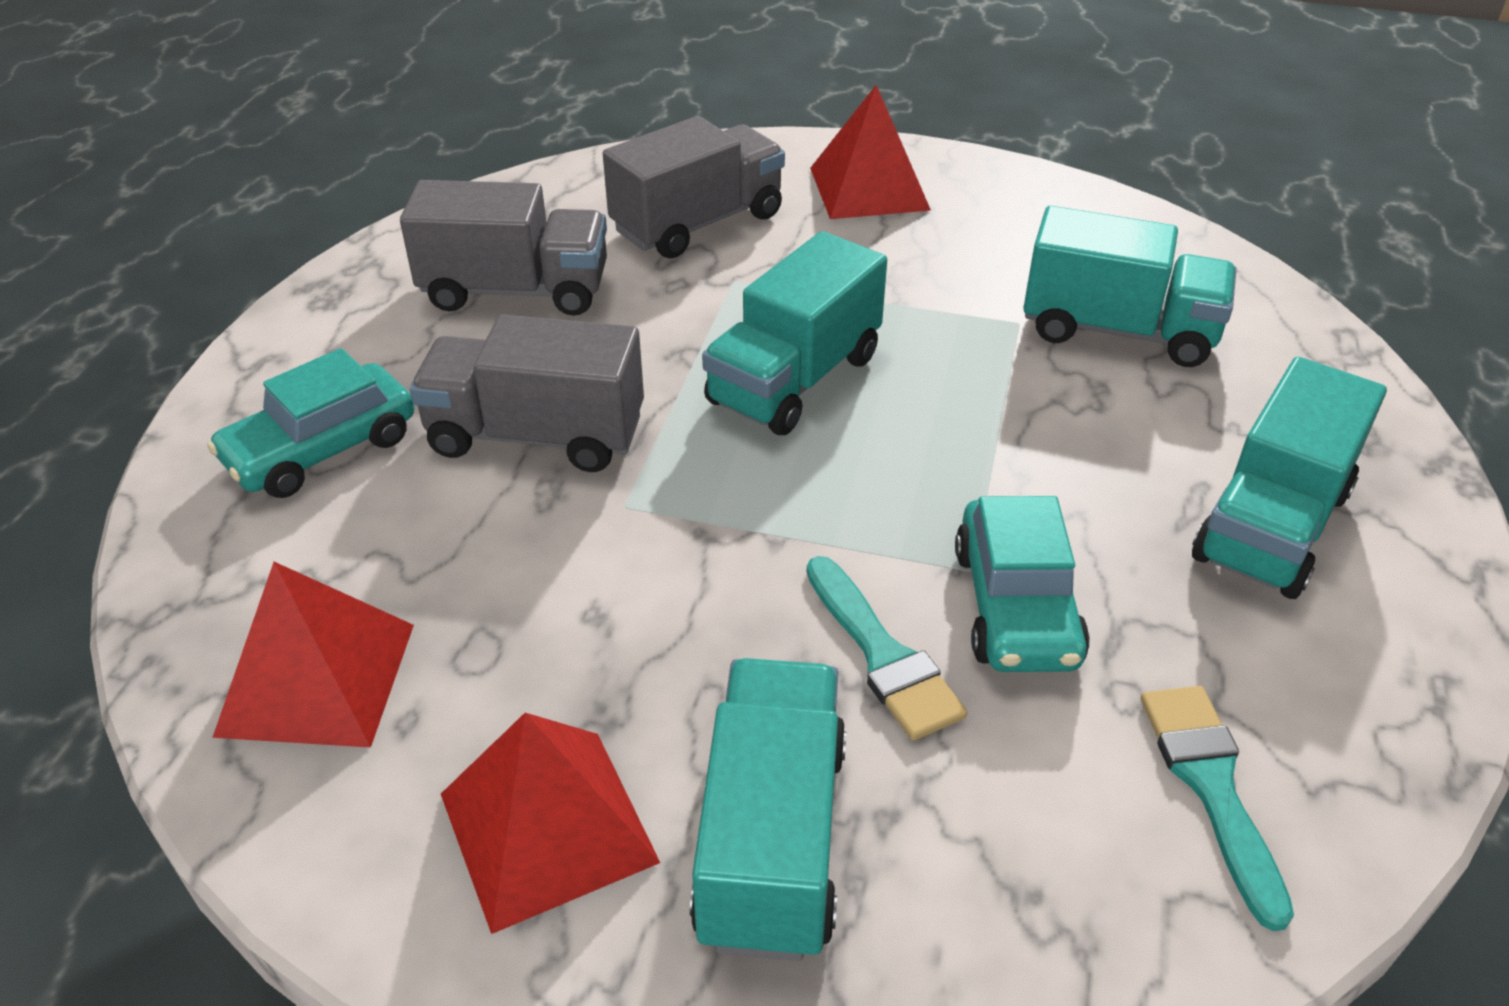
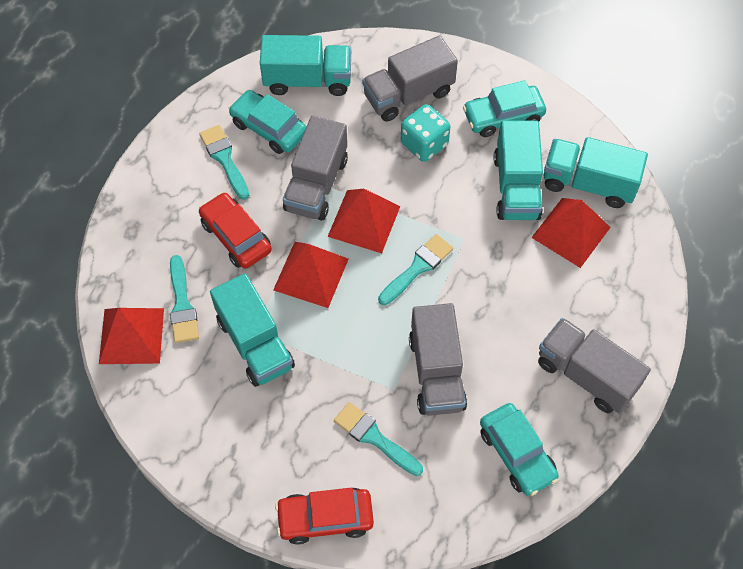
grey truck: 3 -> 4
red car: 0 -> 2
red pyramid: 3 -> 4
turquoise brush: 2 -> 4
turquoise car: 2 -> 3
turquoise dice: 0 -> 1

